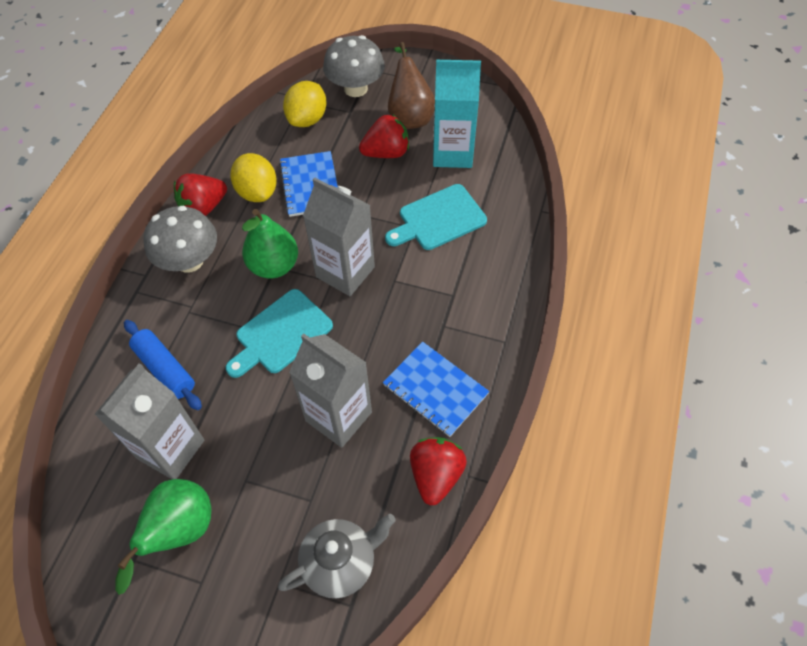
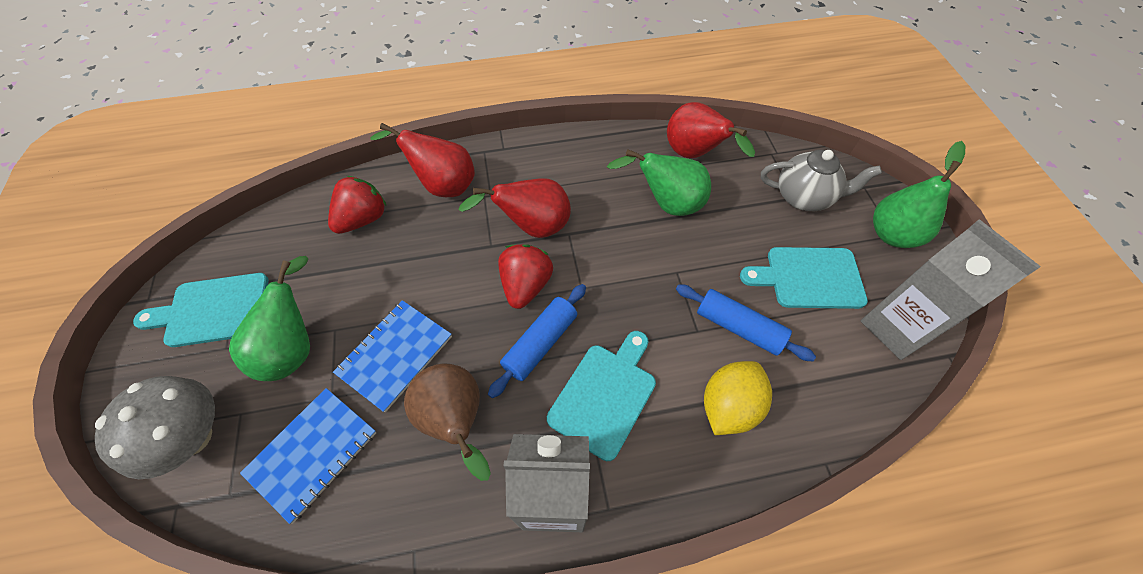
blue rolling pin: 1 -> 2
green pear: 2 -> 3
grey carton: 3 -> 2
grey mushroom: 2 -> 1
red pear: 0 -> 3
red strawberry: 3 -> 2
turquoise carton: 1 -> 0
turquoise cutting board: 2 -> 3
yellow lemon: 2 -> 1

